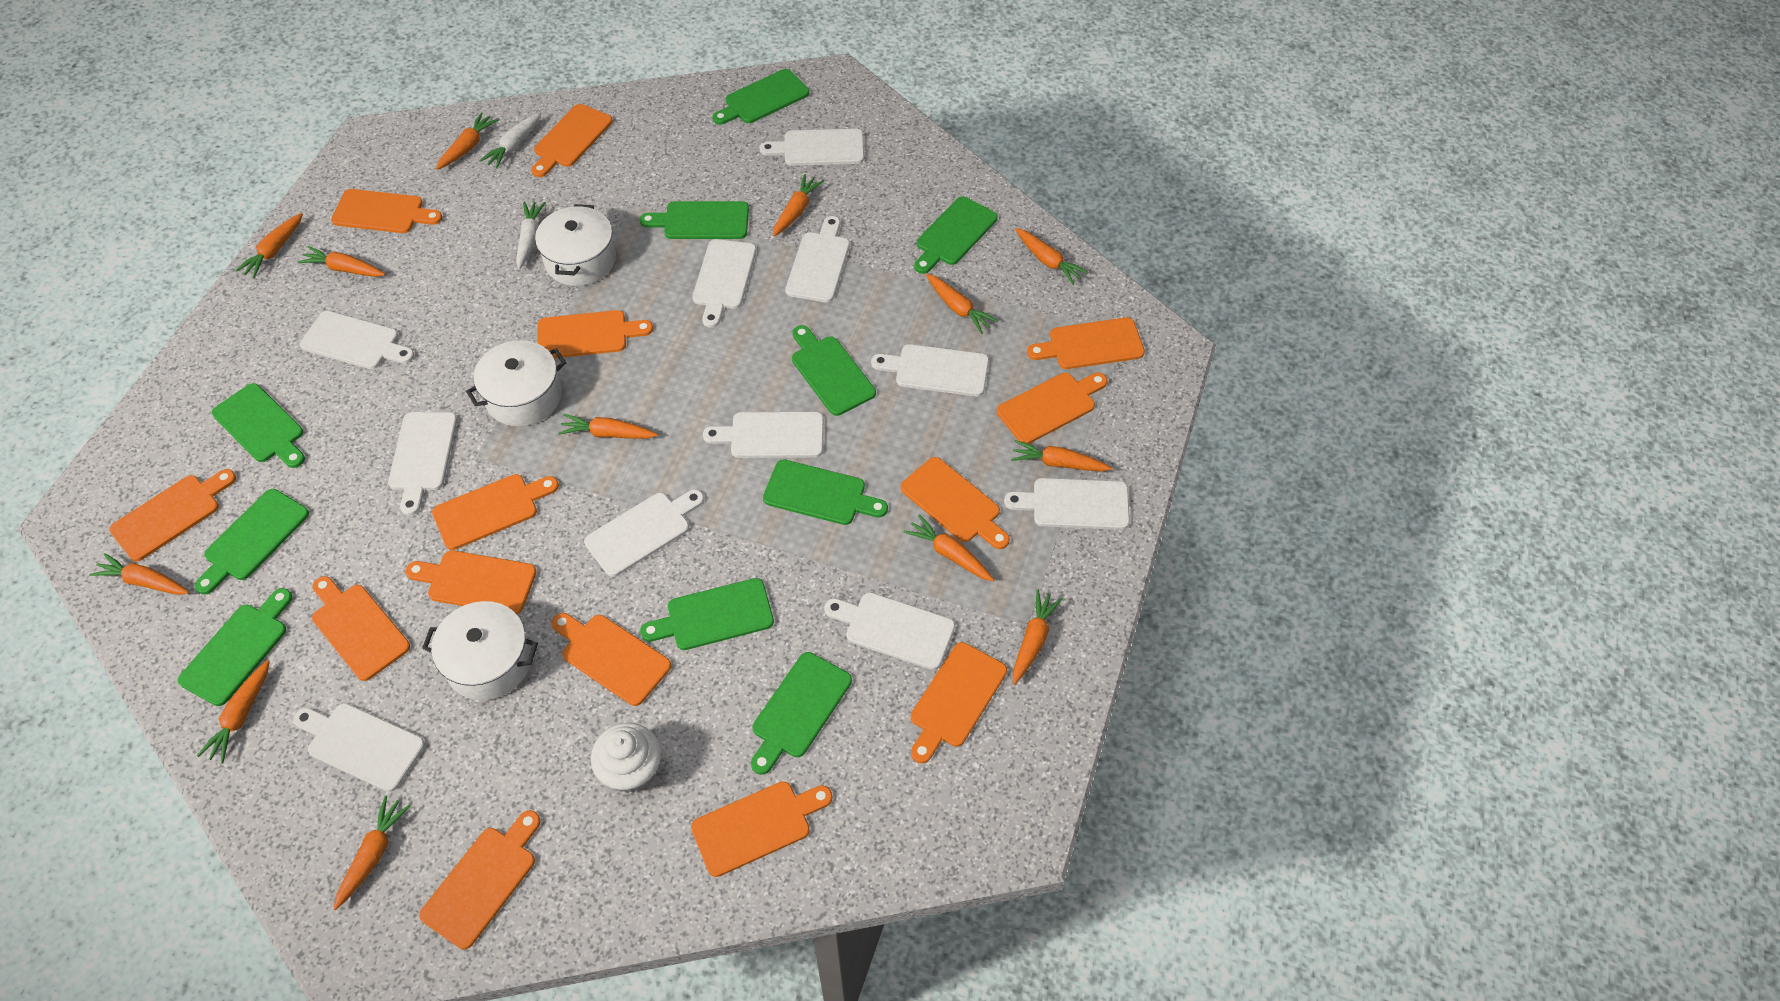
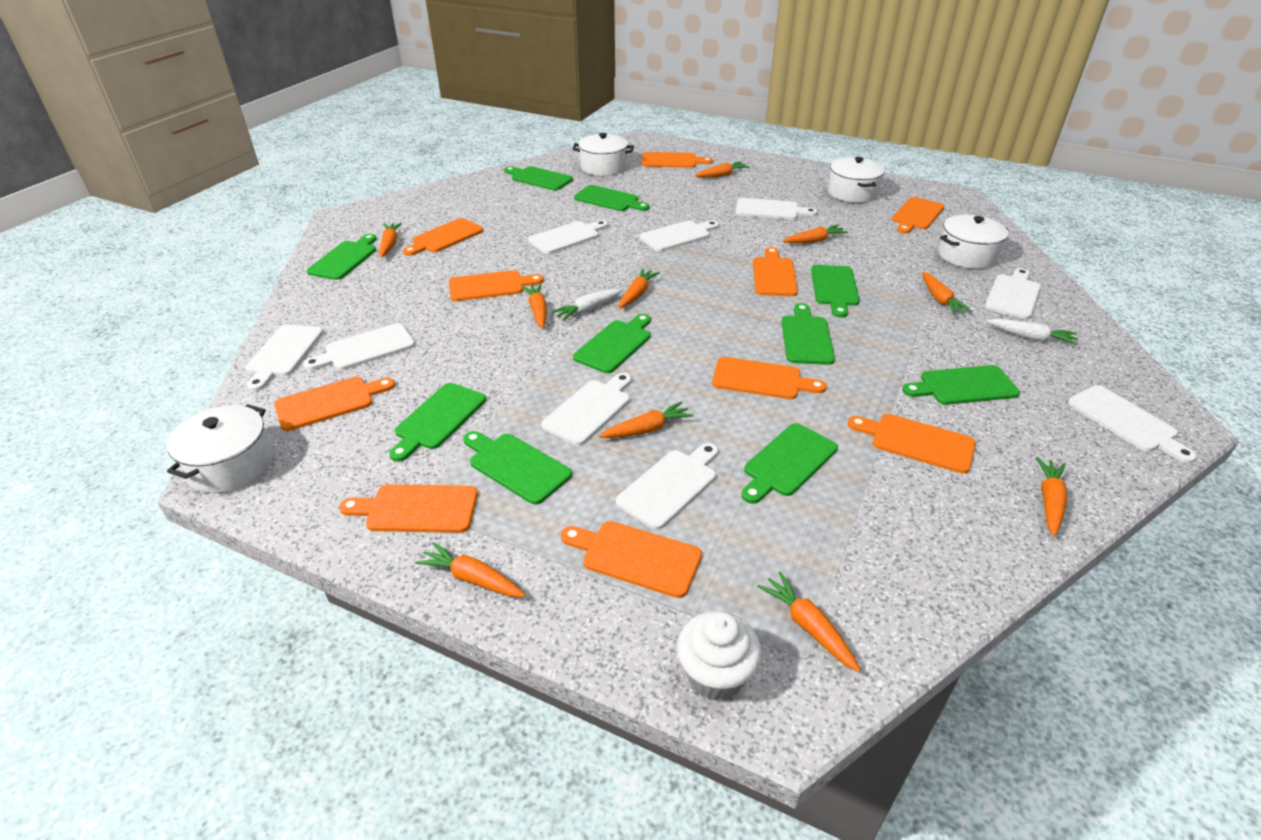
orange carrot: 13 -> 10
orange cutting board: 14 -> 10
white cutting board: 11 -> 9
white pot: 3 -> 4

